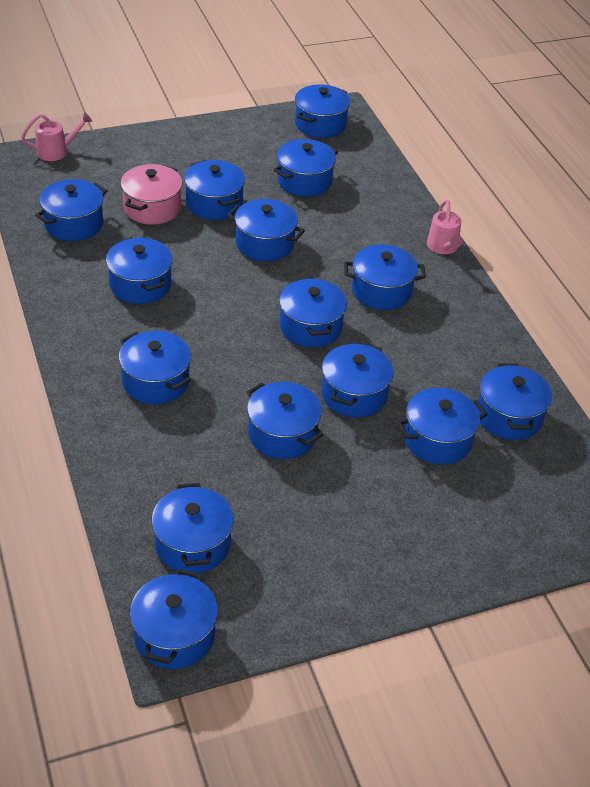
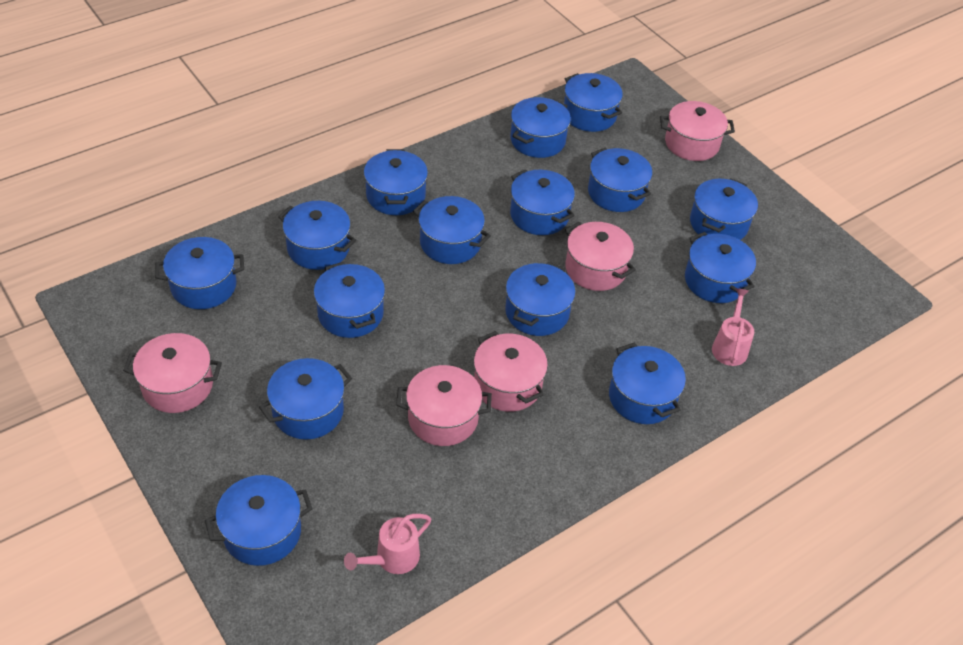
pink pot: 1 -> 5

